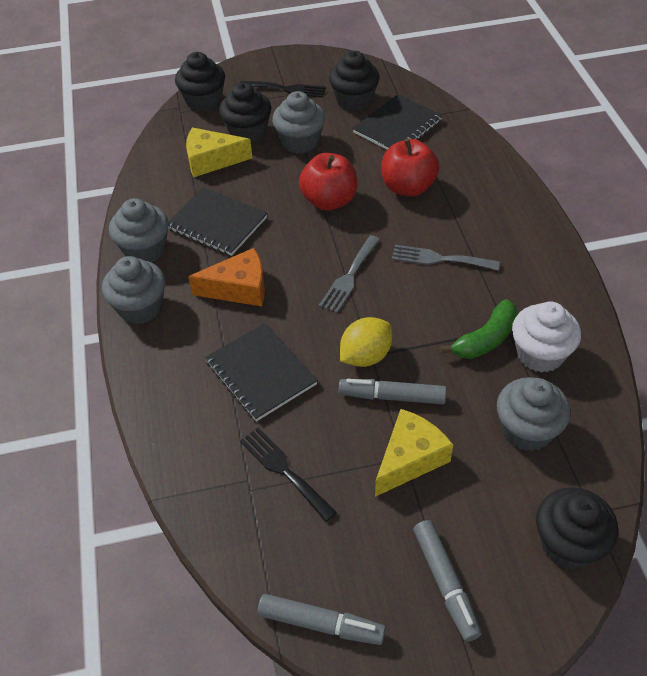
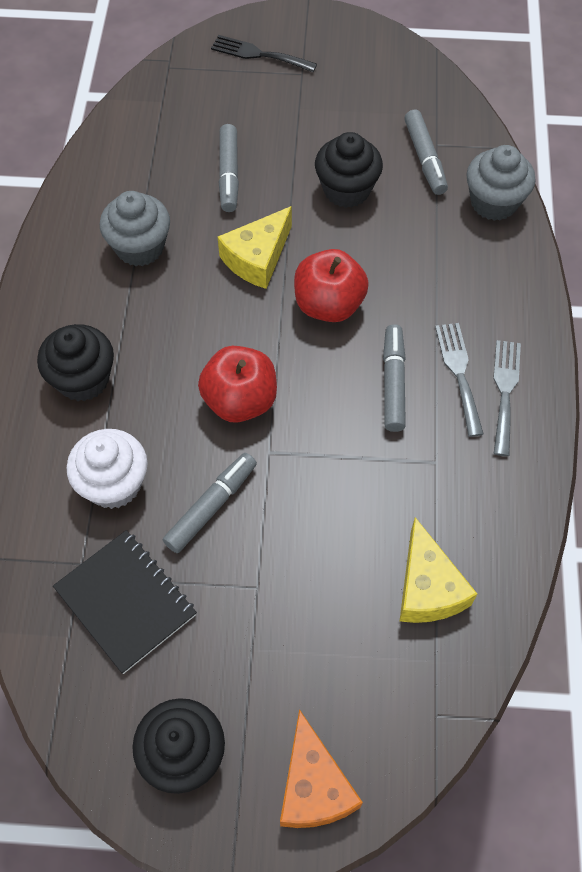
black cupcake: 4 -> 3
black fork: 2 -> 1
black notebook: 3 -> 1
green banana: 1 -> 0
grey cupcake: 4 -> 2
grey marker: 3 -> 4
yellow lemon: 1 -> 0

